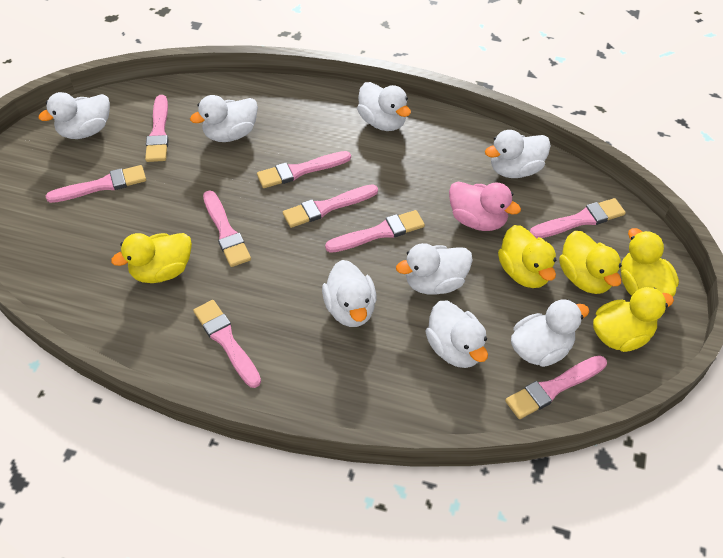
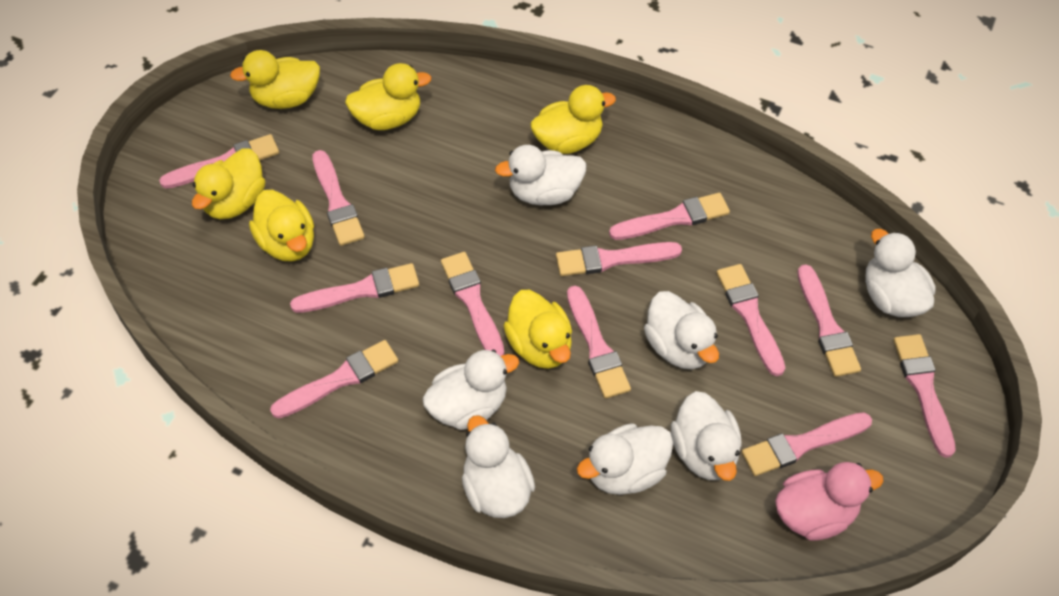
pink brush: 9 -> 12
white duck: 8 -> 7
yellow duck: 5 -> 6

